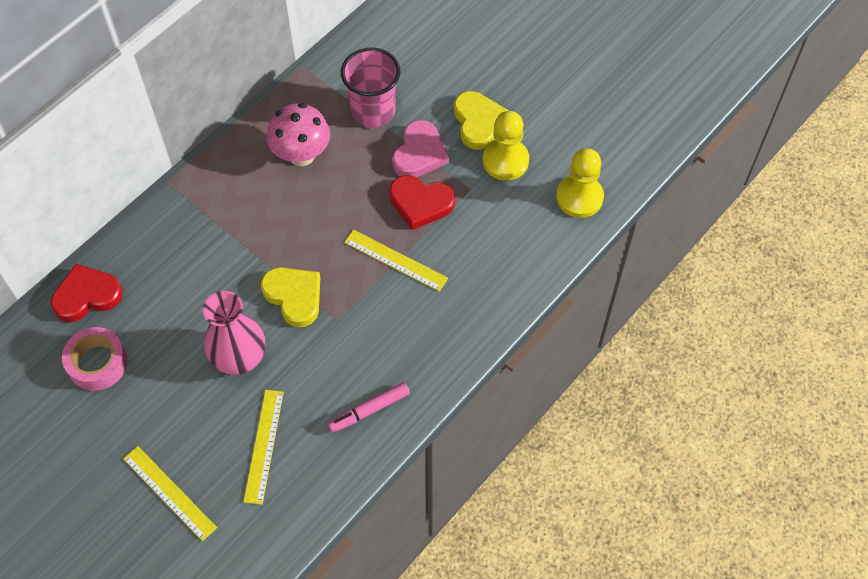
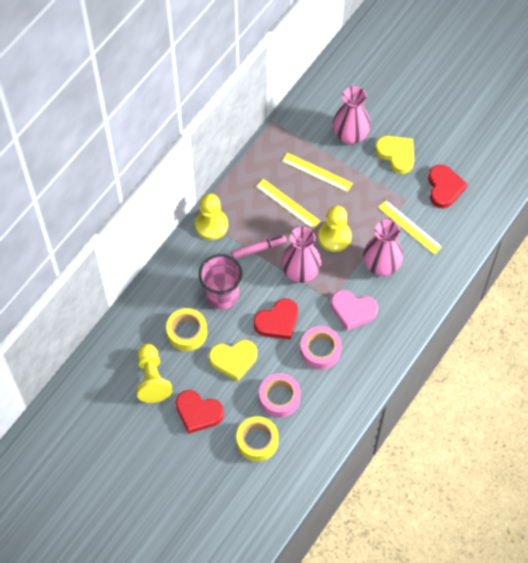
pink mushroom: 1 -> 0
pink tape: 1 -> 2
pink vase: 1 -> 3
red heart: 2 -> 3
yellow pawn: 2 -> 3
yellow tape: 0 -> 2

